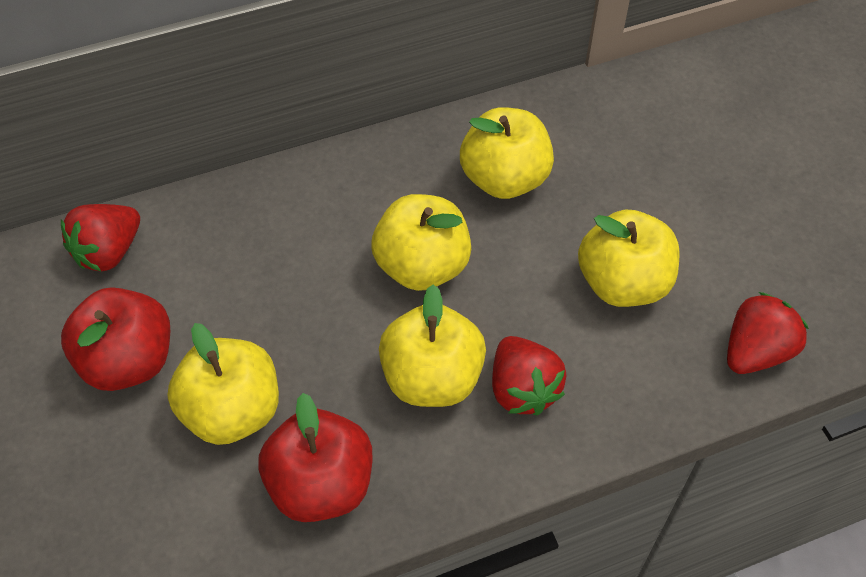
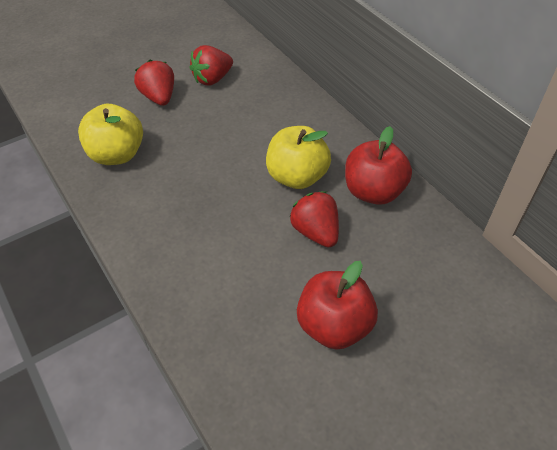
yellow apple: 5 -> 2

